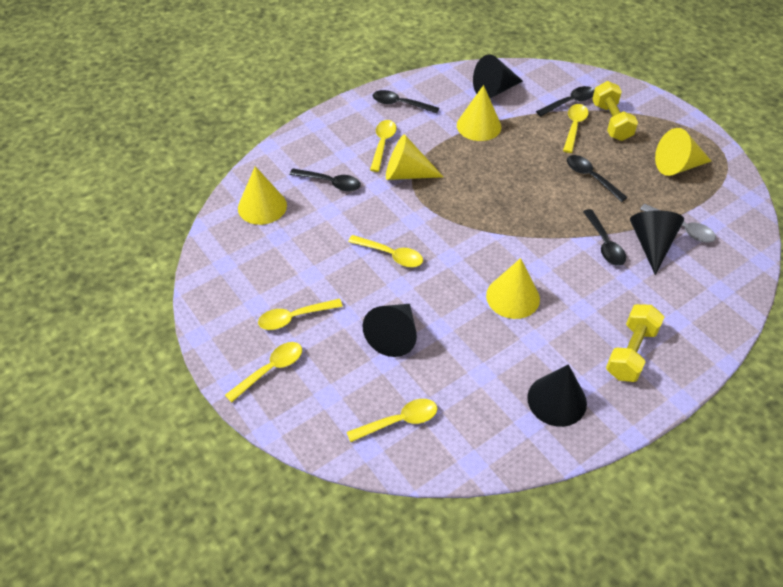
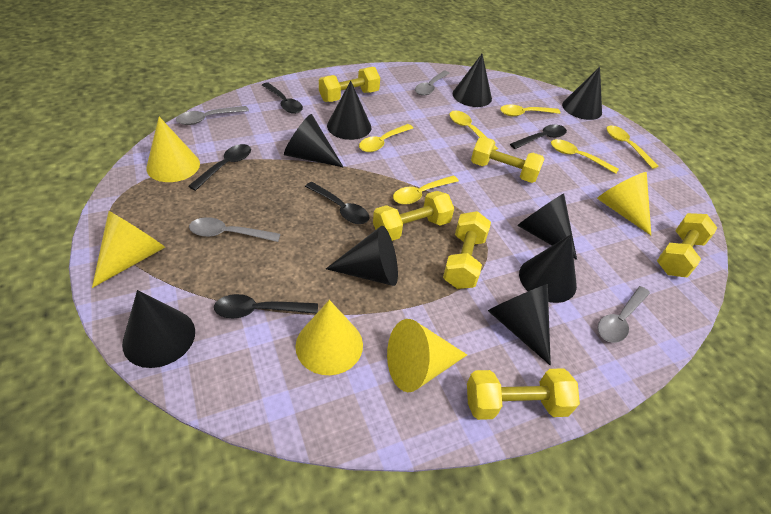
black cone: 4 -> 9
grey spoon: 1 -> 4
yellow dumbbell: 2 -> 6

